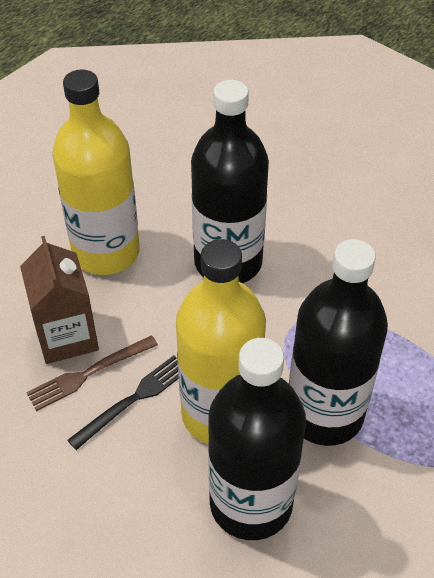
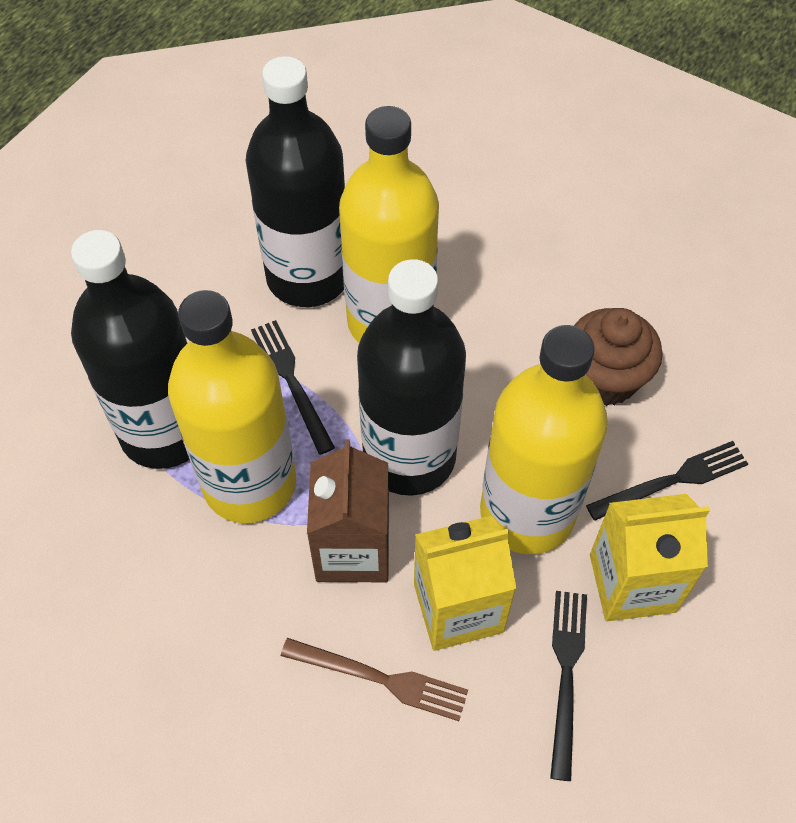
black fork: 1 -> 3
brown cupcake: 0 -> 1
yellow bottle: 2 -> 3
yellow carton: 0 -> 2

